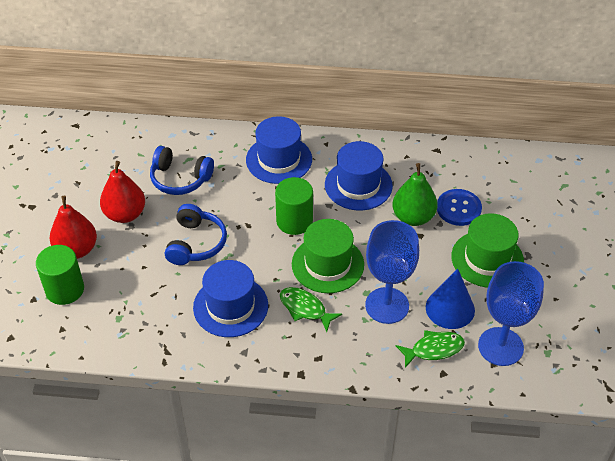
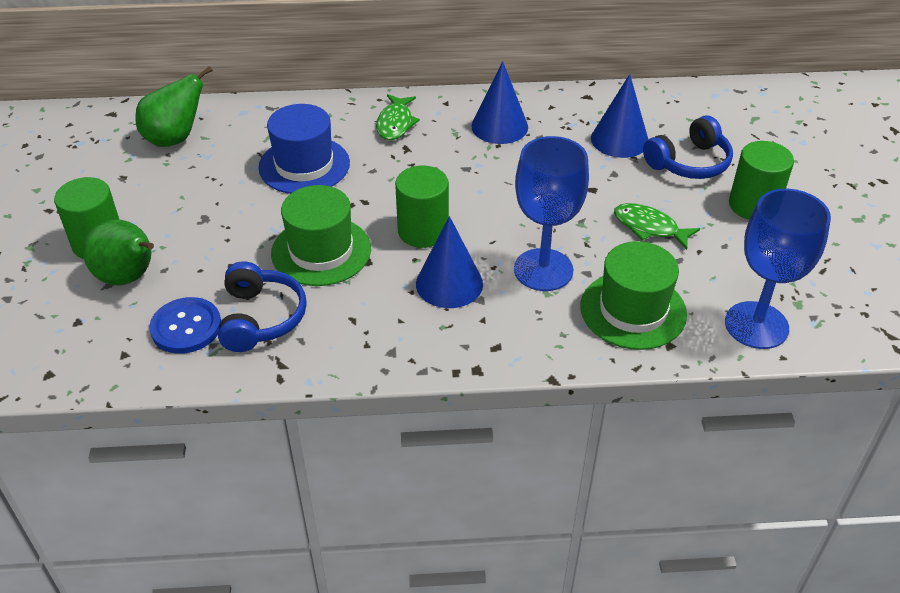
blue cone: 1 -> 3
blue hat: 3 -> 1
green cylinder: 2 -> 3
green pear: 1 -> 2
red pear: 2 -> 0

